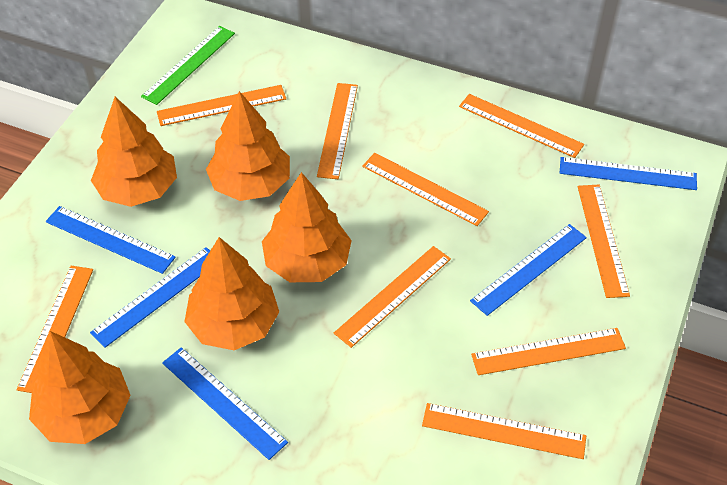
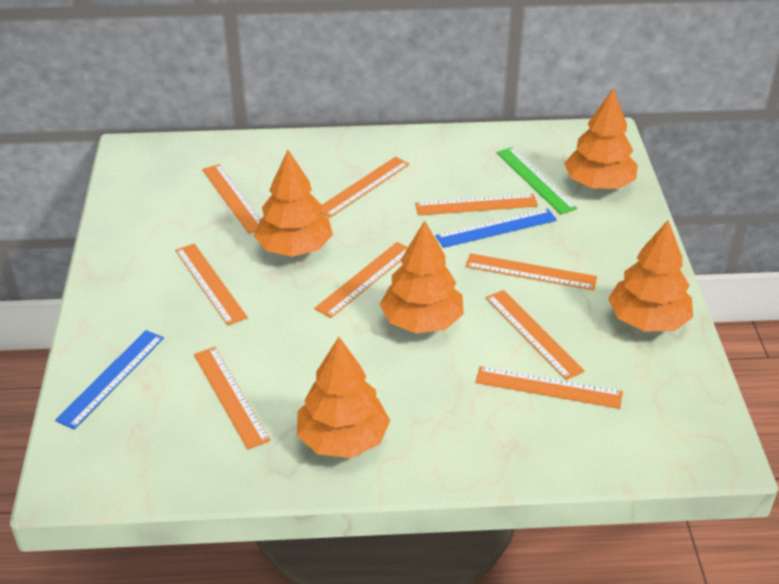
blue ruler: 5 -> 2

